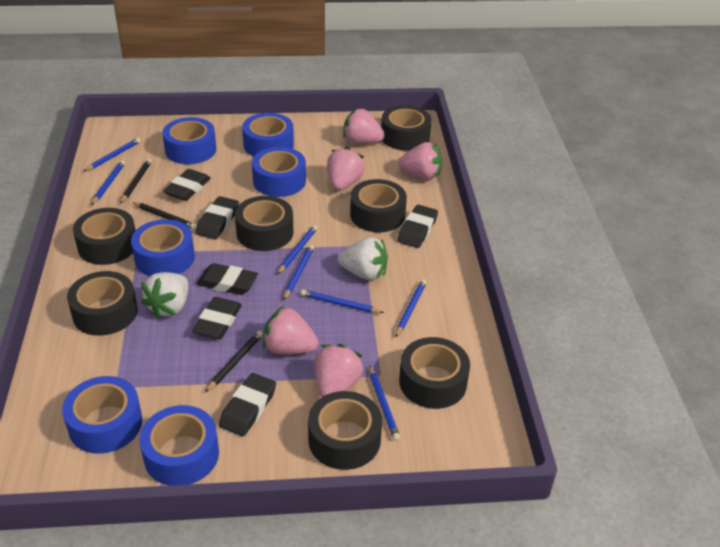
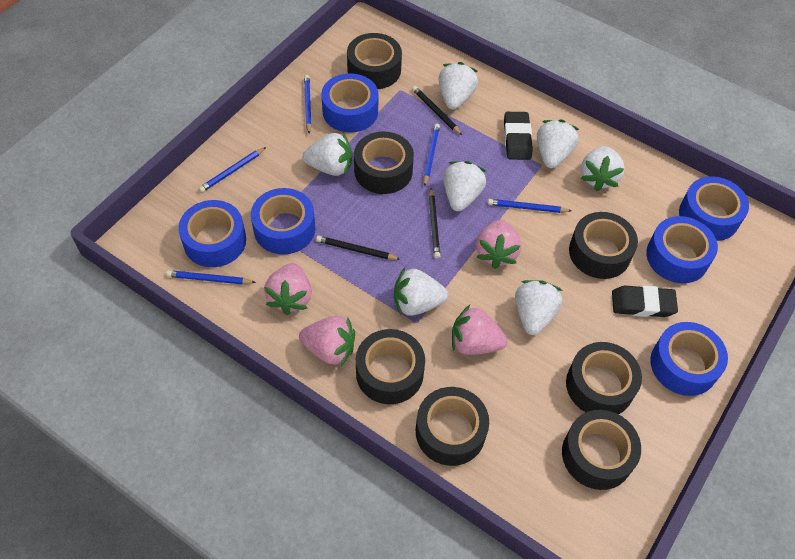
black eraser: 6 -> 2
blue pencil: 7 -> 5
pink strawberry: 5 -> 4
white strawberry: 2 -> 7

